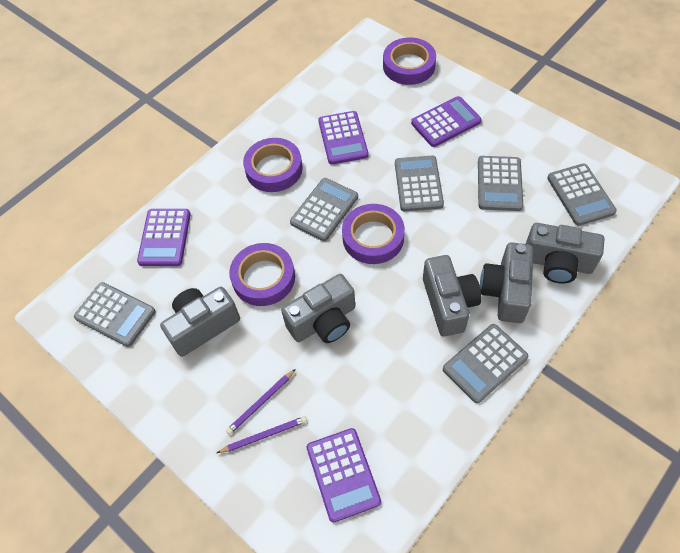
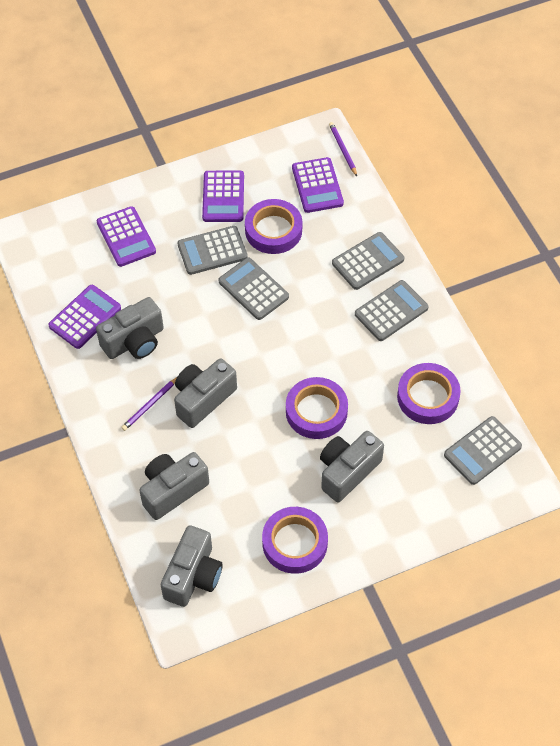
grey calculator: 6 -> 5

